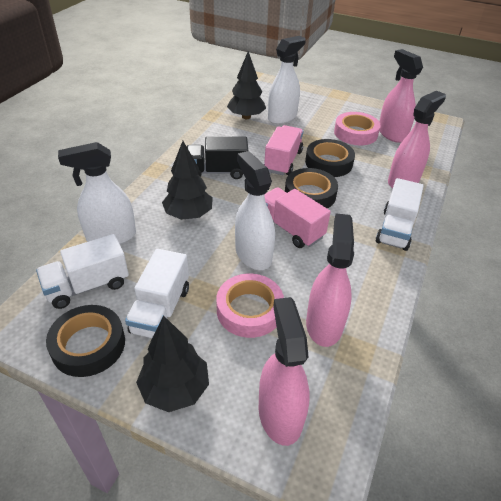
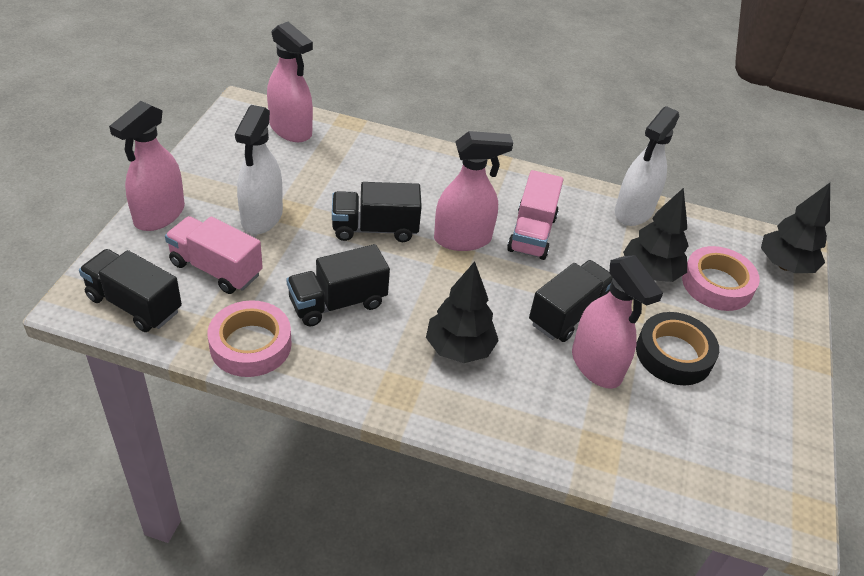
black tape: 3 -> 1
black truck: 1 -> 4
white spray bottle: 3 -> 2
white truck: 3 -> 0

